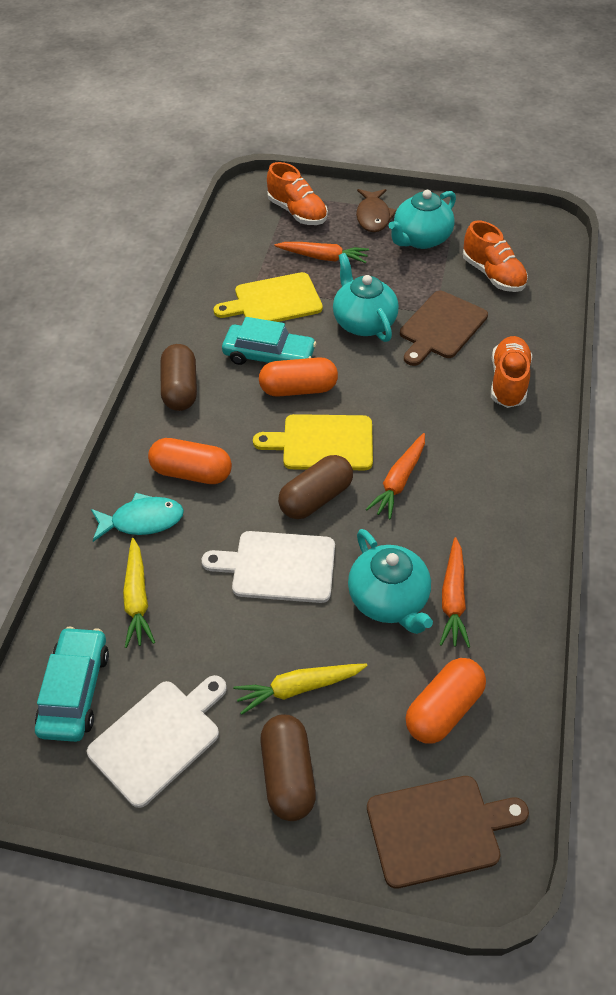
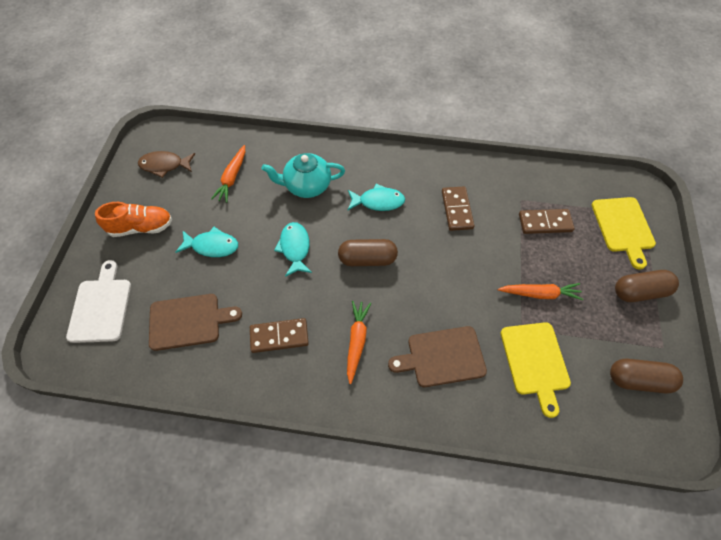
brown domino: 0 -> 3
orange capsule: 3 -> 0
orange shoe: 3 -> 1
turquoise car: 2 -> 0
turquoise fish: 1 -> 3
turquoise teapot: 3 -> 1
white cutting board: 2 -> 1
yellow carrot: 2 -> 0

